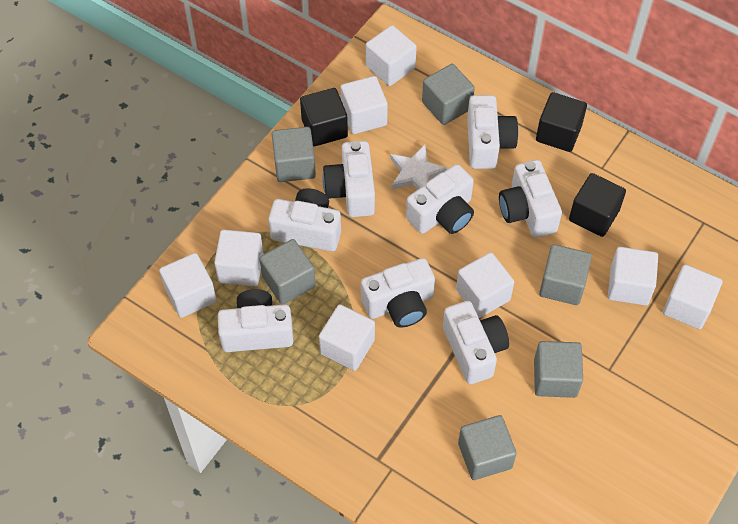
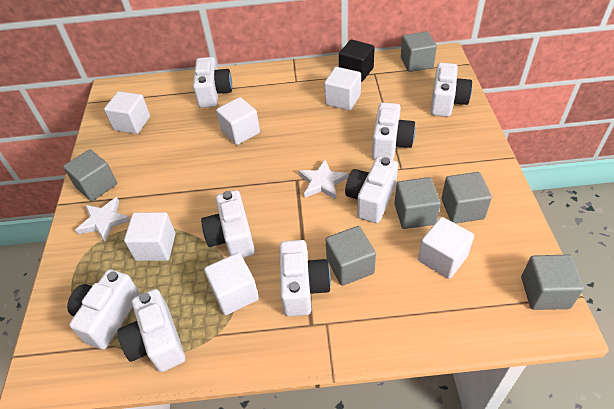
black cube: 3 -> 1
white cube: 8 -> 6
white star: 1 -> 2

